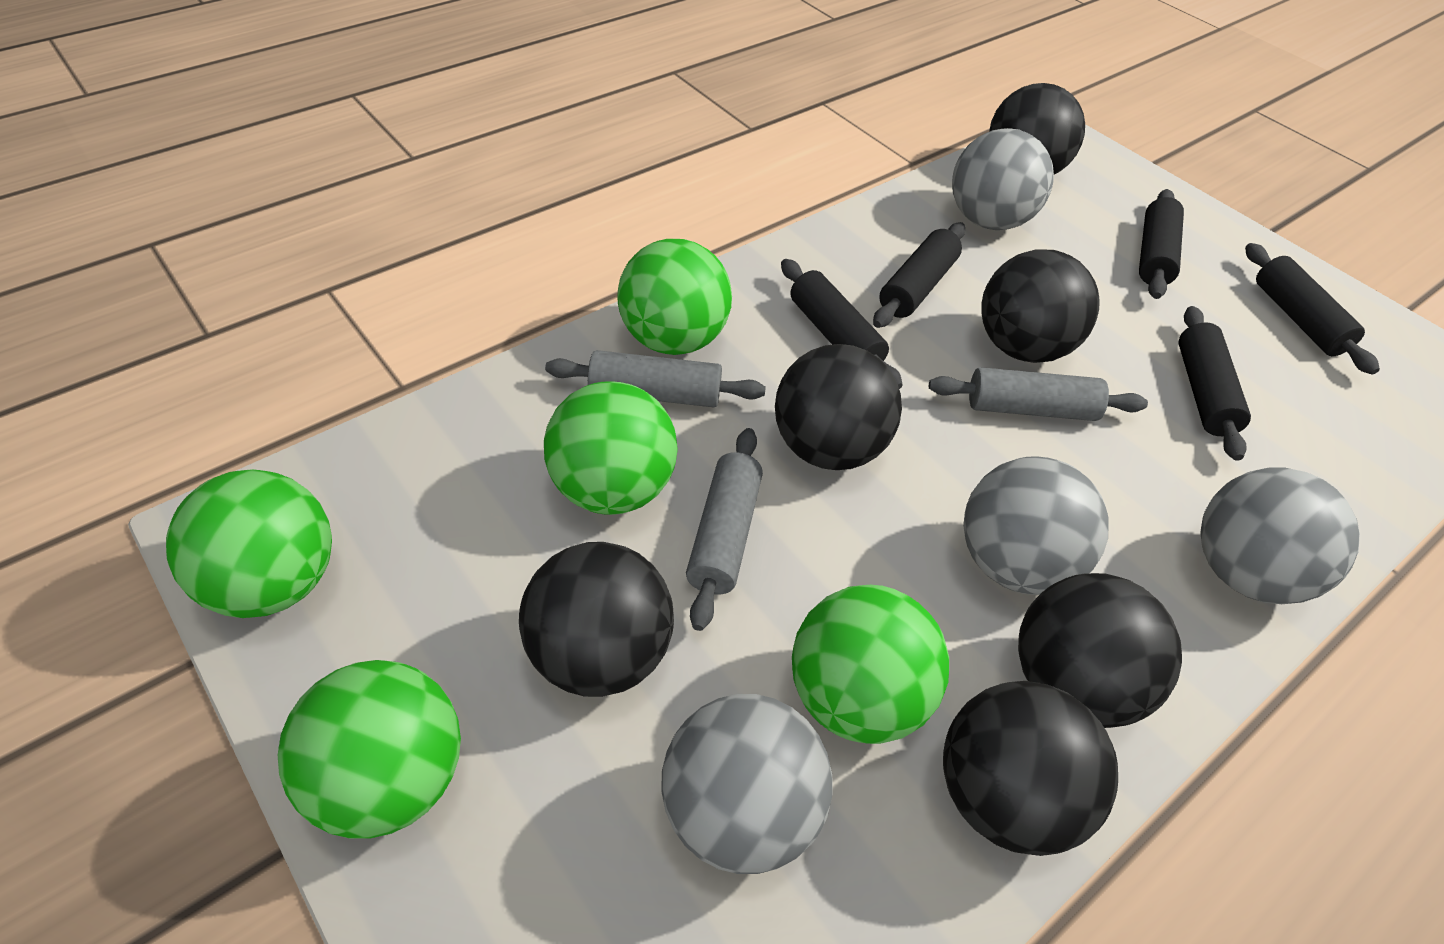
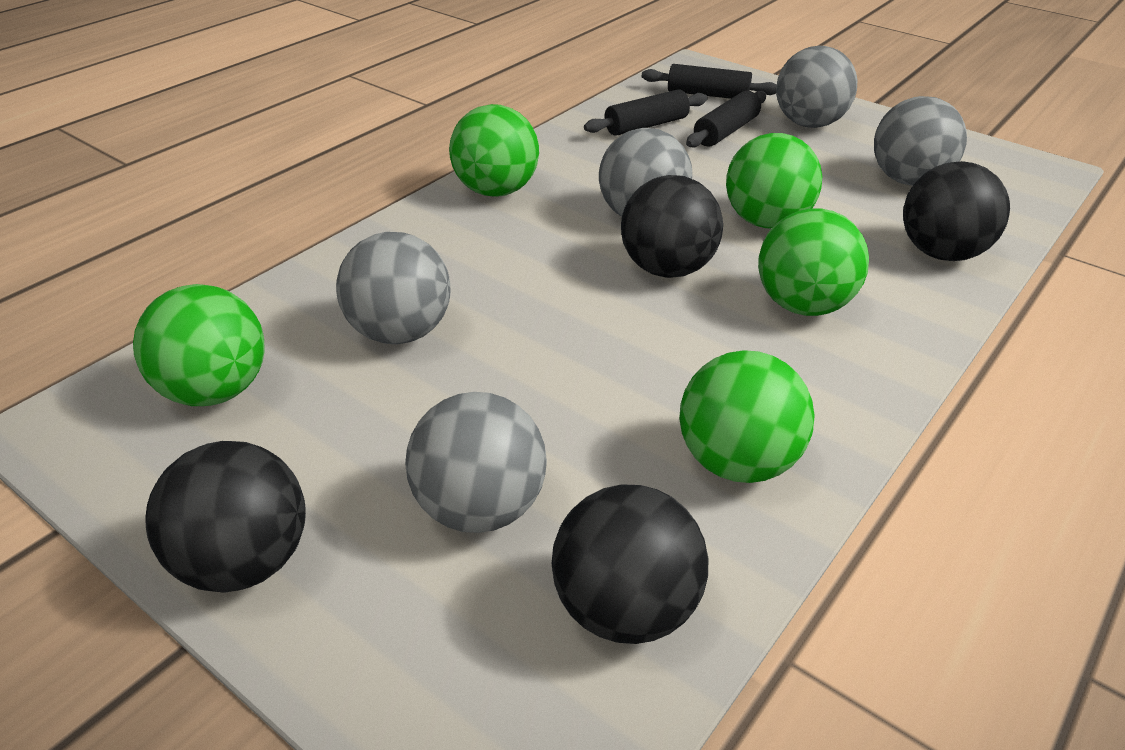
black ball: 6 -> 4
black rolling pin: 5 -> 3
grey ball: 4 -> 5
grey rolling pin: 3 -> 0

